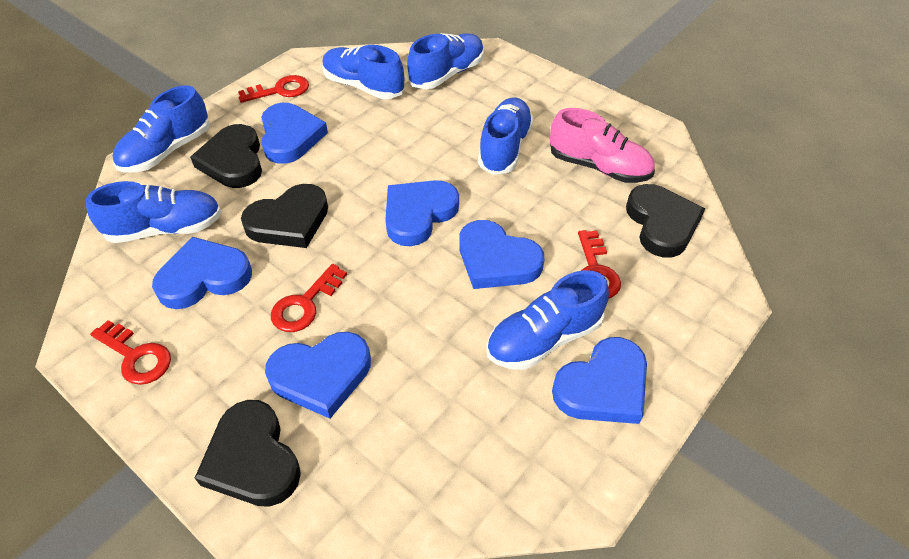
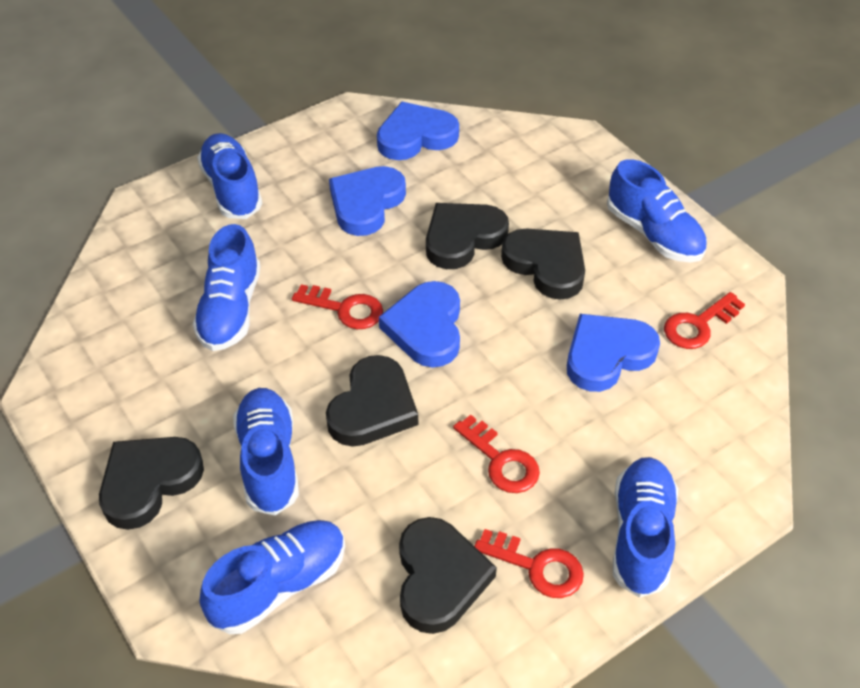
black heart: 4 -> 5
blue heart: 6 -> 4
pink shoe: 1 -> 0

